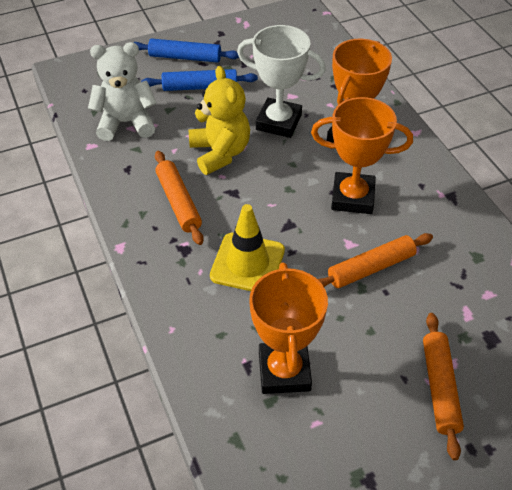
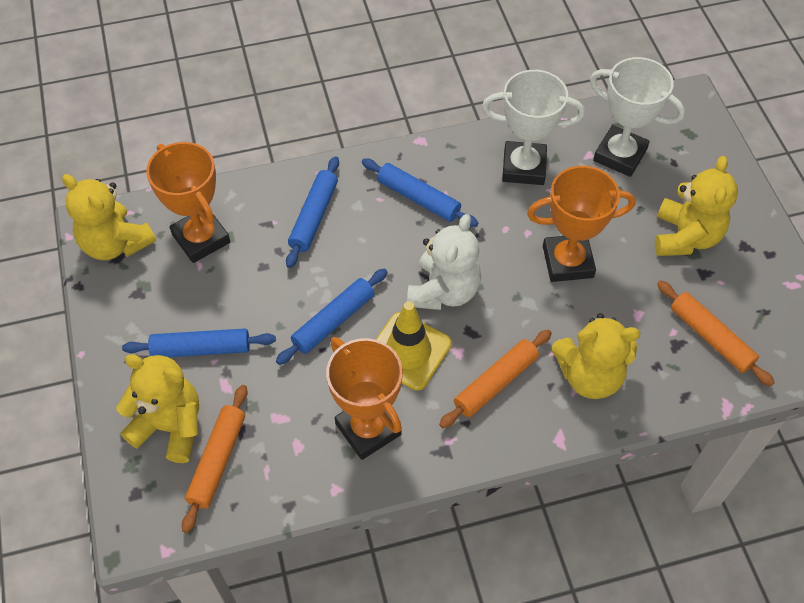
blue rolling pin: 2 -> 4
white trophy: 1 -> 2
yellow teddy bear: 1 -> 4

